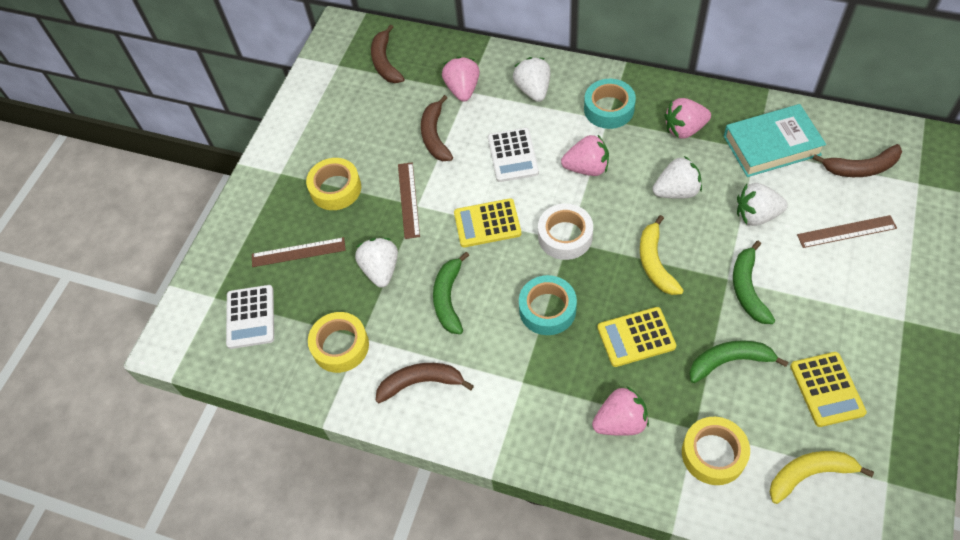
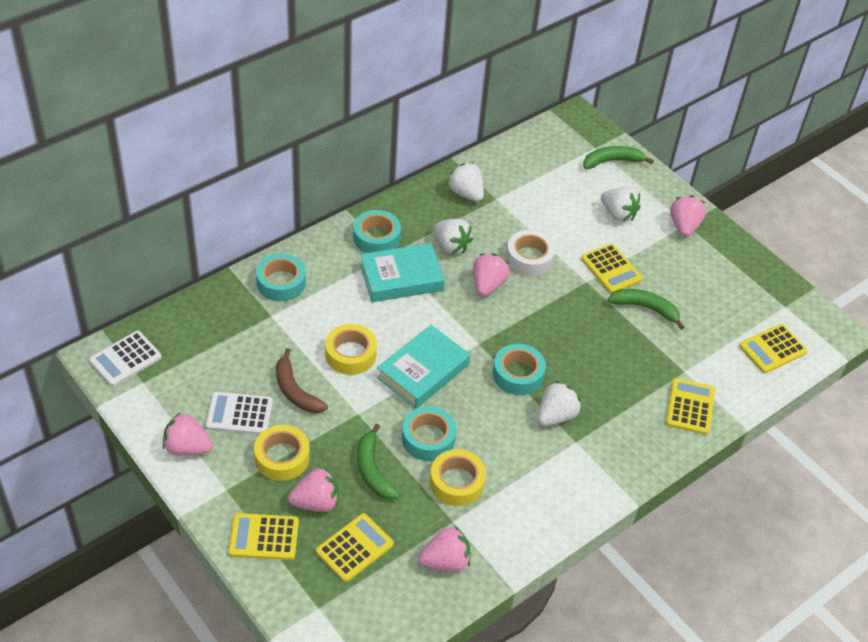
brown banana: 4 -> 1
brown ruler: 3 -> 0
pink strawberry: 4 -> 5
turquoise book: 1 -> 2
turquoise tape: 2 -> 4
yellow banana: 2 -> 0
yellow calculator: 3 -> 5

